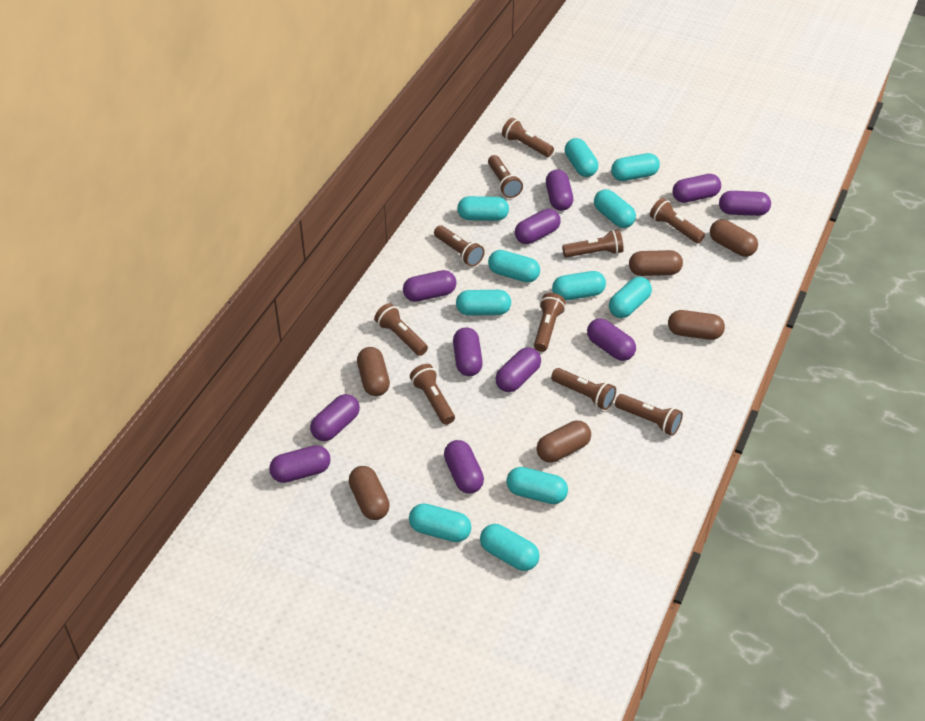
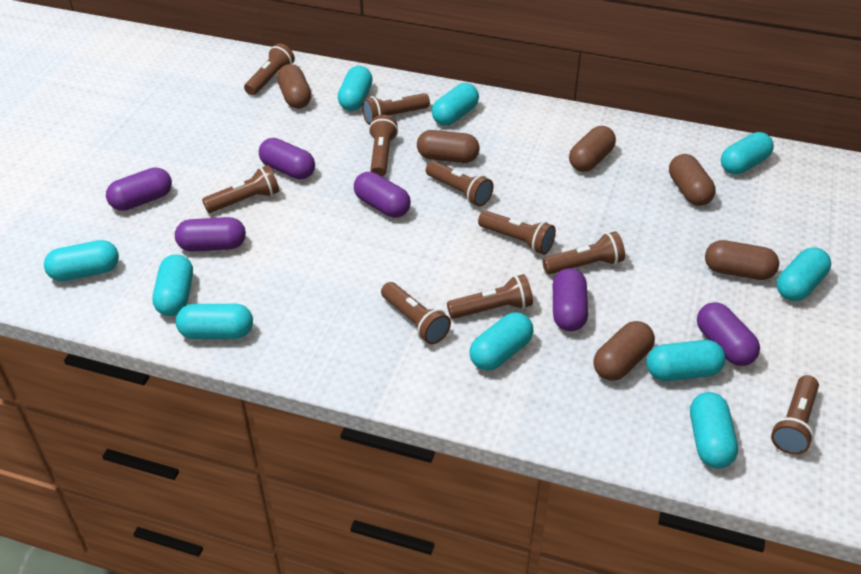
purple capsule: 11 -> 6
turquoise capsule: 11 -> 10

